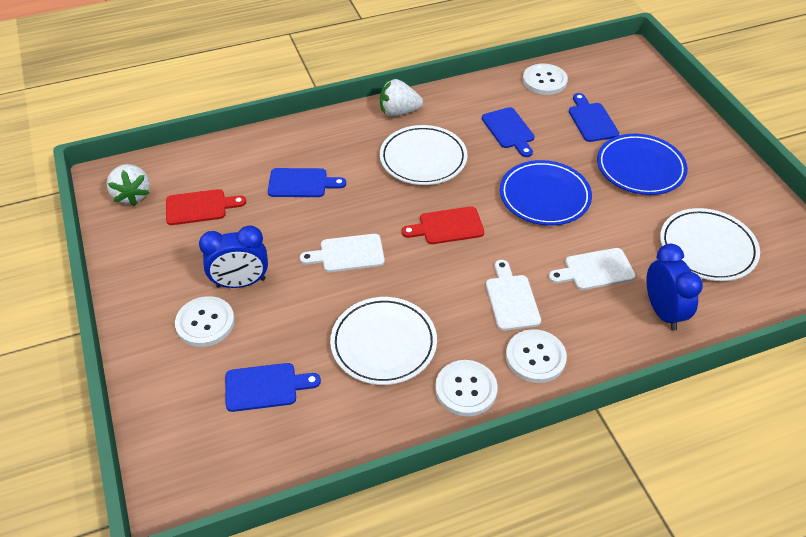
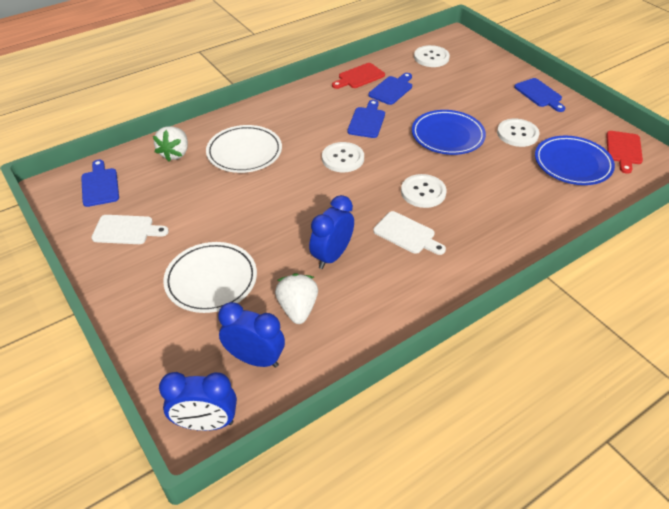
blue clock: 2 -> 3
white cutting board: 3 -> 2
white plate: 3 -> 2

